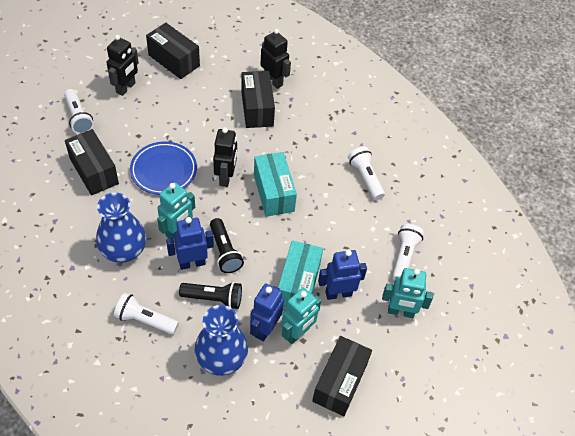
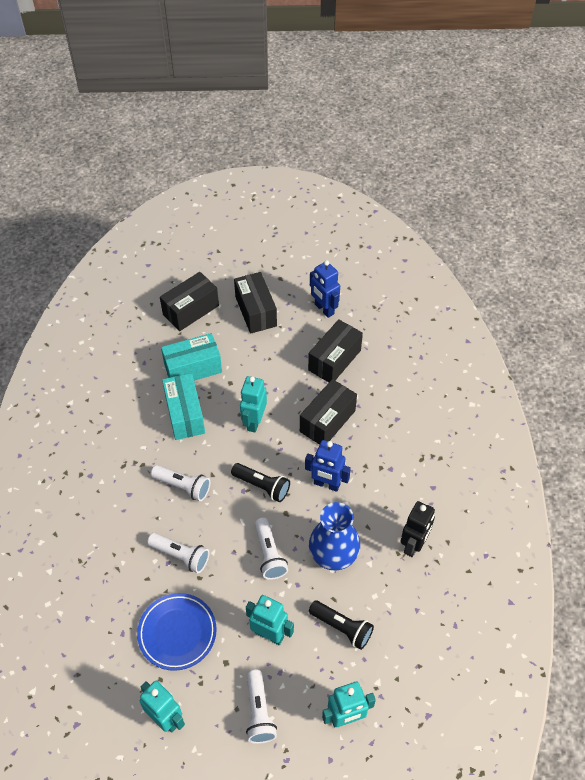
black robot: 3 -> 1
blue robot: 3 -> 2
blue vase: 2 -> 1
turquoise robot: 3 -> 4

